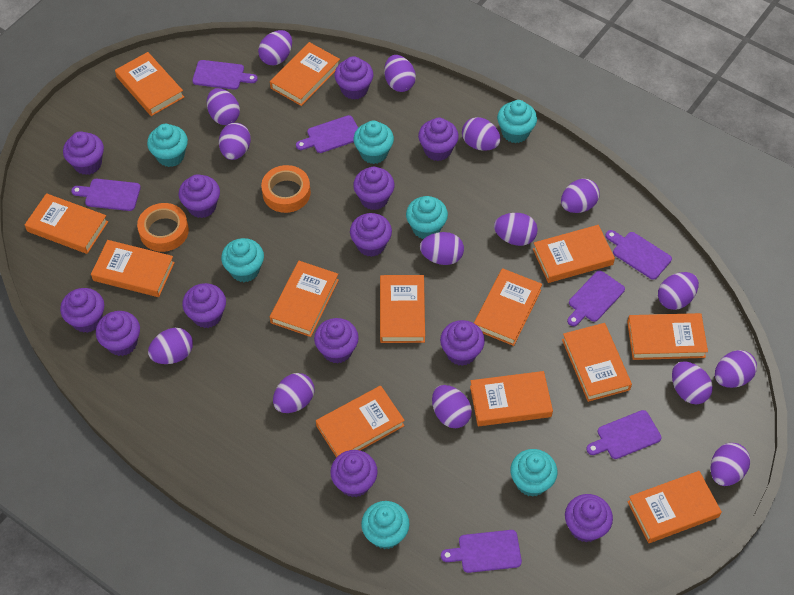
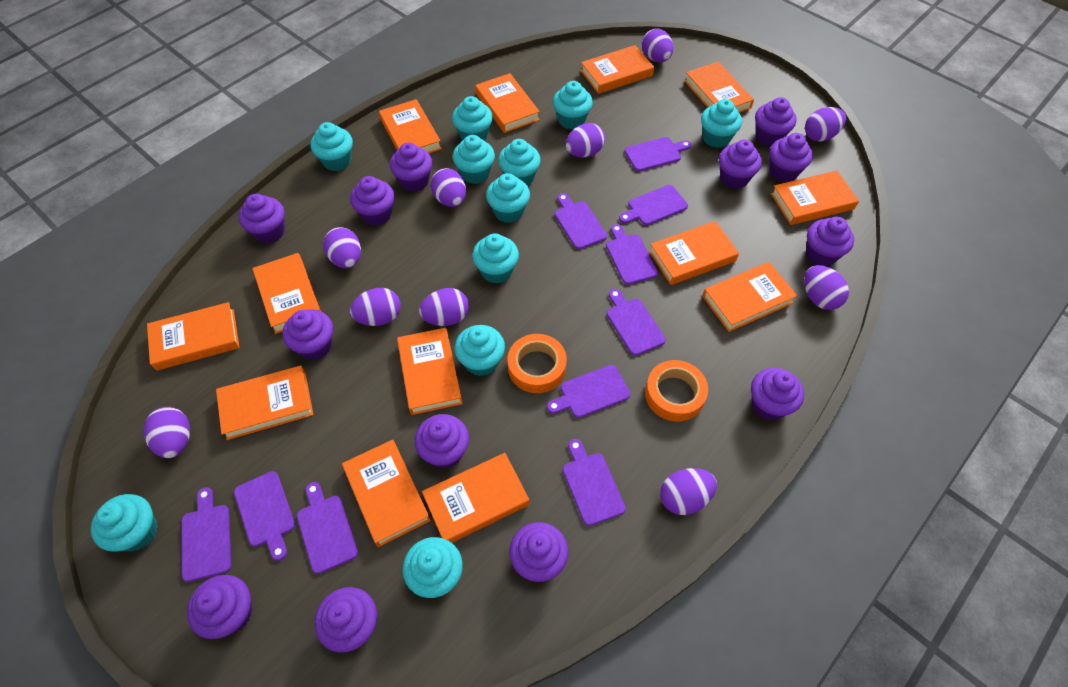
purple cutting board: 7 -> 10
purple egg: 15 -> 10
turquoise cupcake: 7 -> 11

